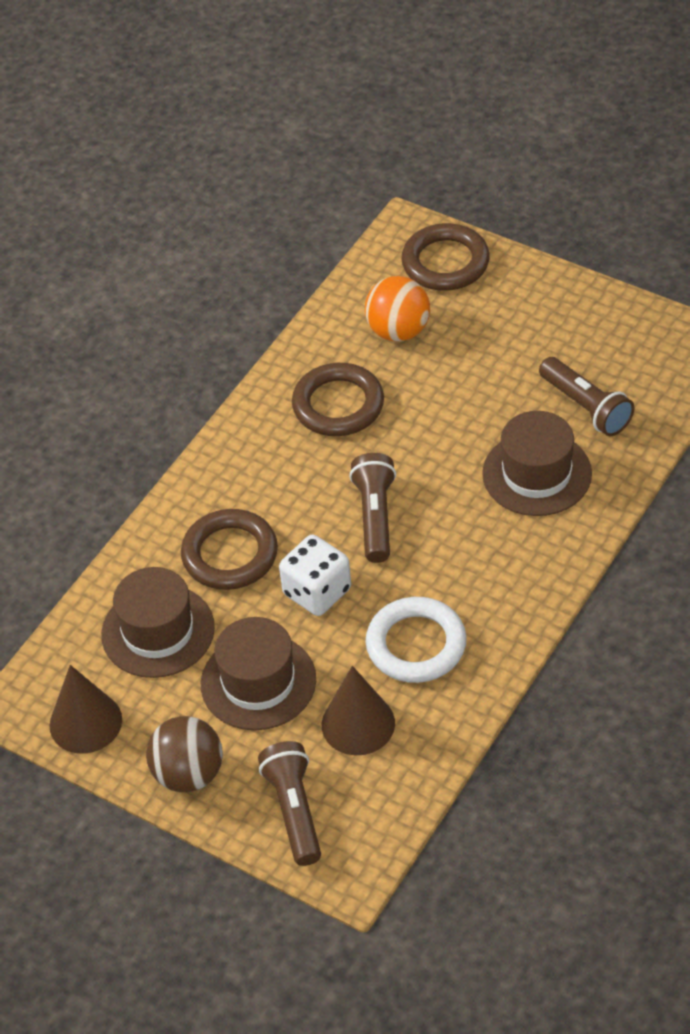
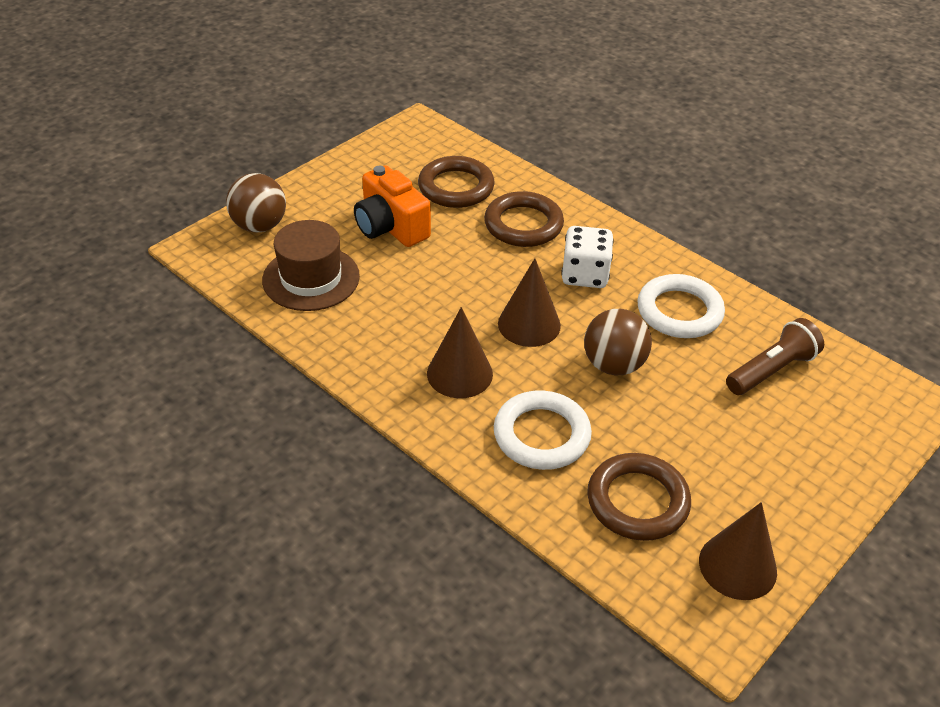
brown ball: 1 -> 2
brown cone: 2 -> 3
brown flashlight: 3 -> 1
brown hat: 3 -> 1
orange ball: 1 -> 0
orange camera: 0 -> 1
white ring: 1 -> 2

